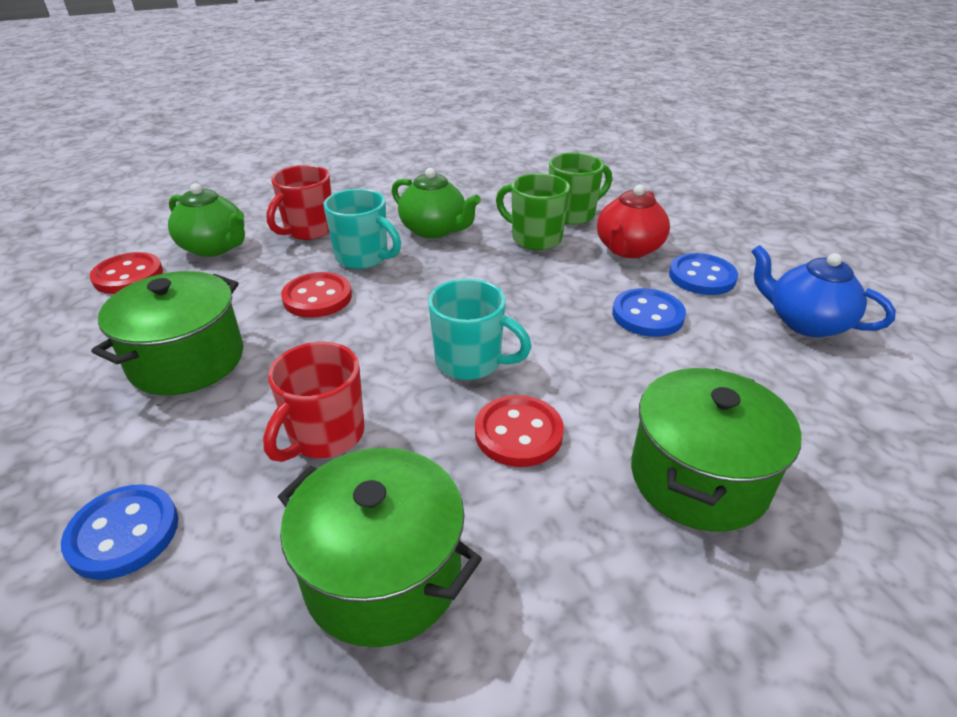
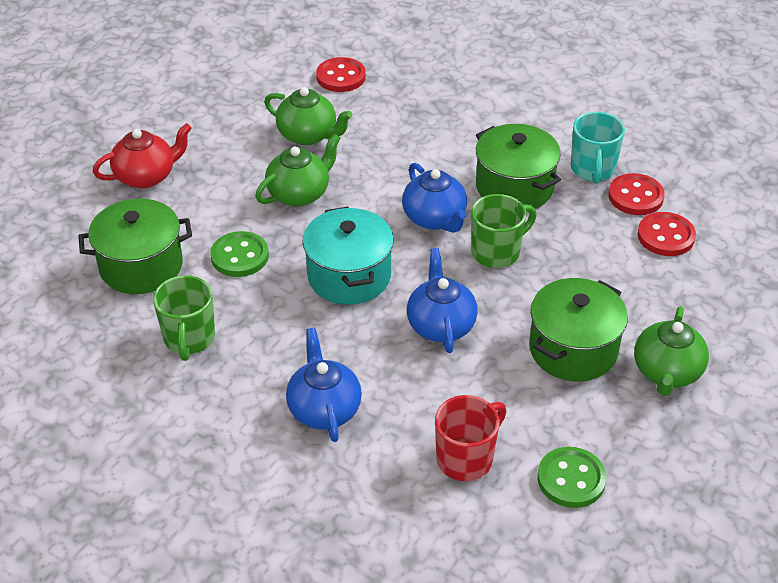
blue button: 3 -> 0
blue teapot: 1 -> 3
green button: 0 -> 2
green teapot: 2 -> 3
red mug: 2 -> 1
turquoise mug: 2 -> 1
turquoise pot: 0 -> 1

